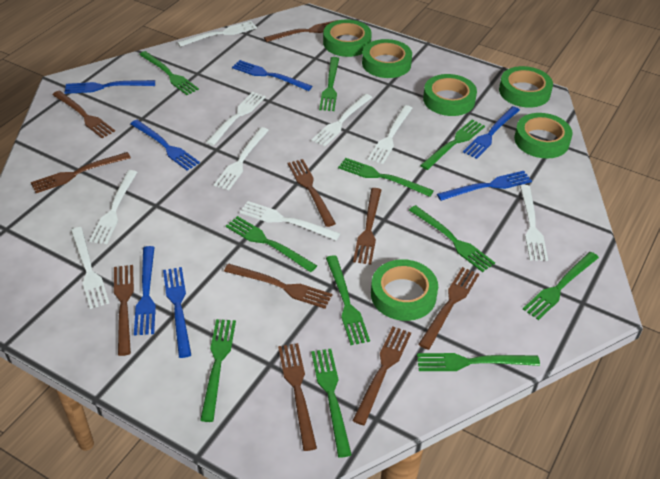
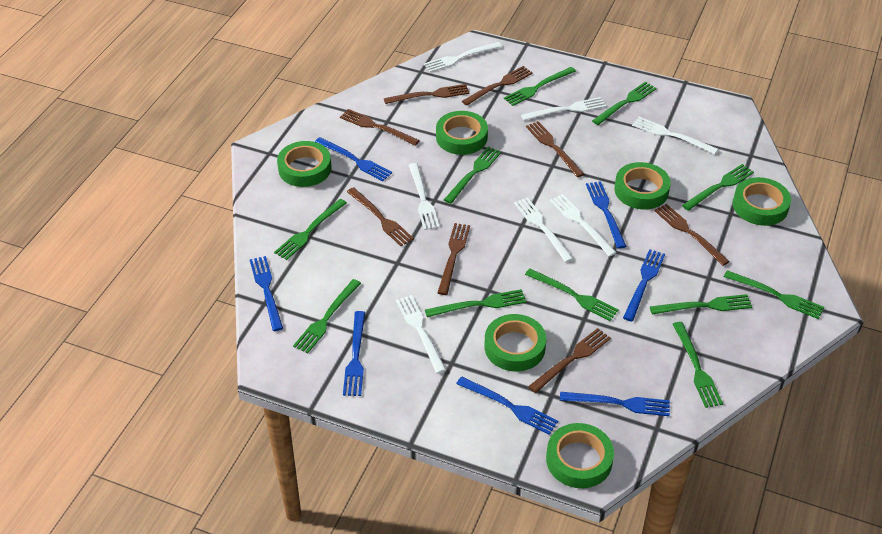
brown fork: 10 -> 8
white fork: 9 -> 7

